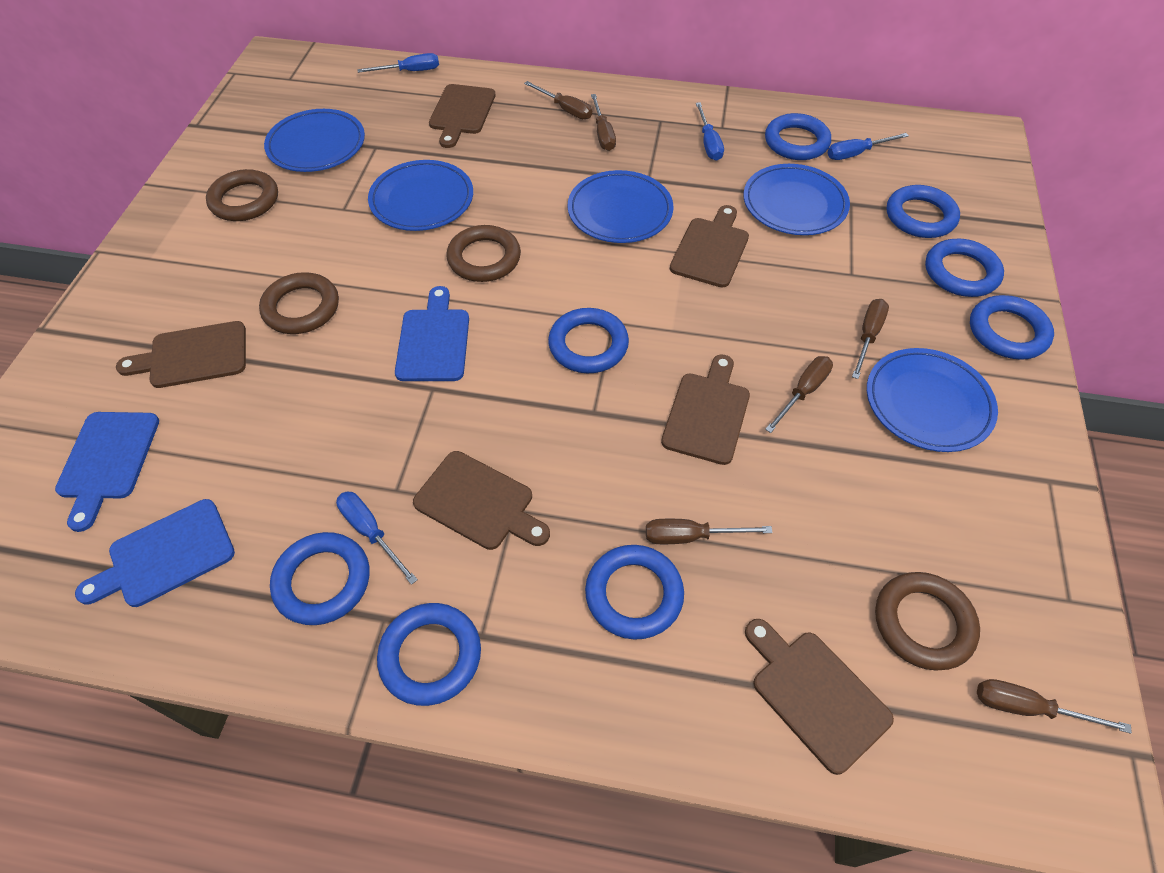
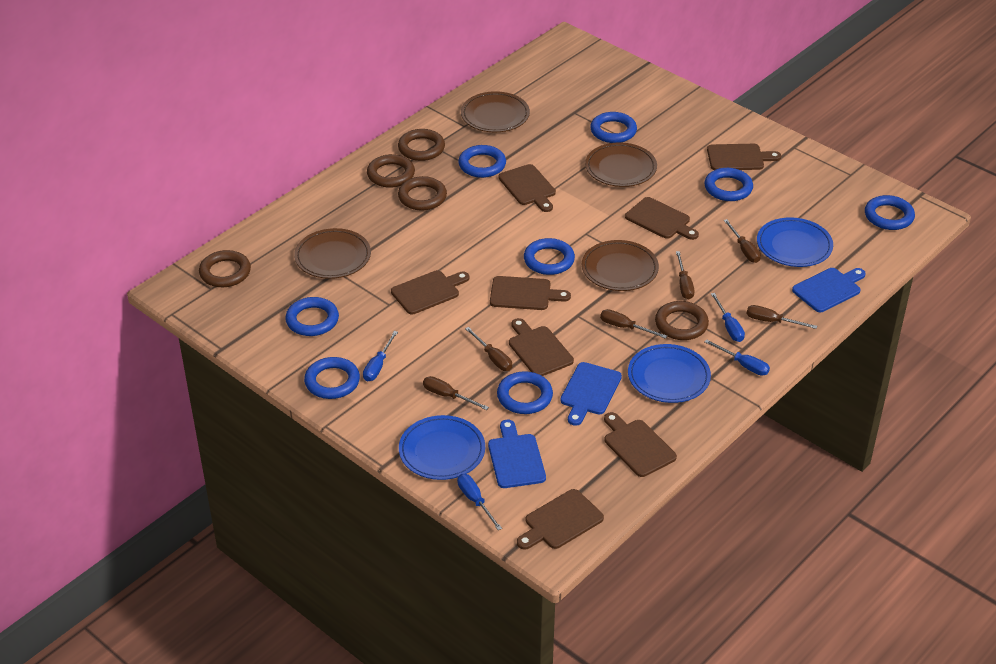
blue plate: 5 -> 3
brown cutting board: 6 -> 8
brown plate: 0 -> 4
brown ring: 4 -> 5

